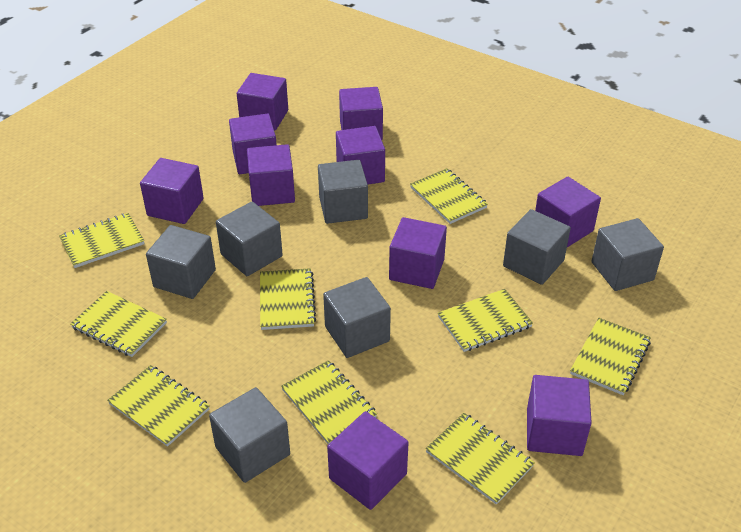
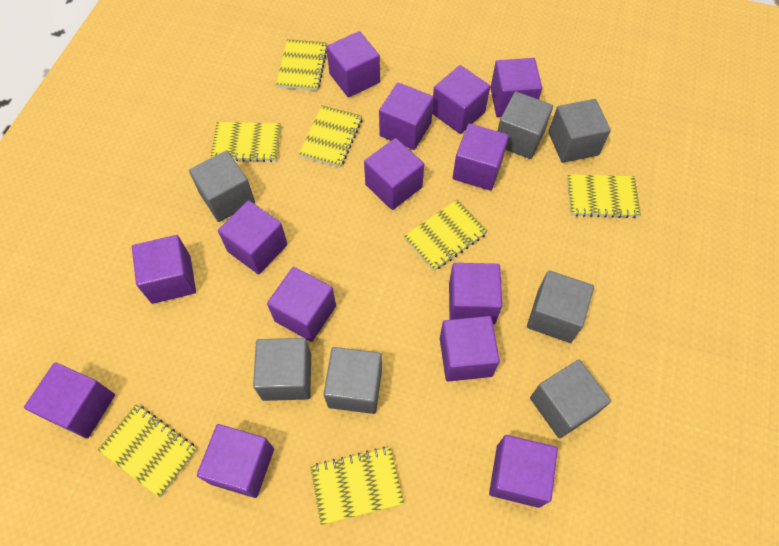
purple cube: 10 -> 14
yellow notebook: 9 -> 7

